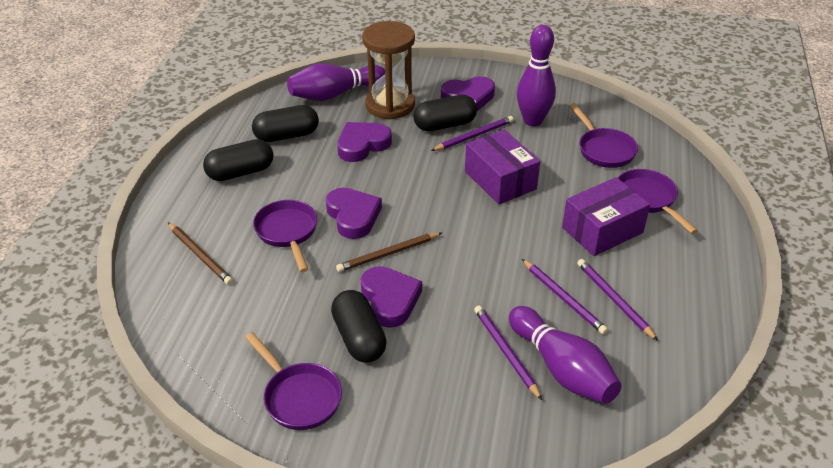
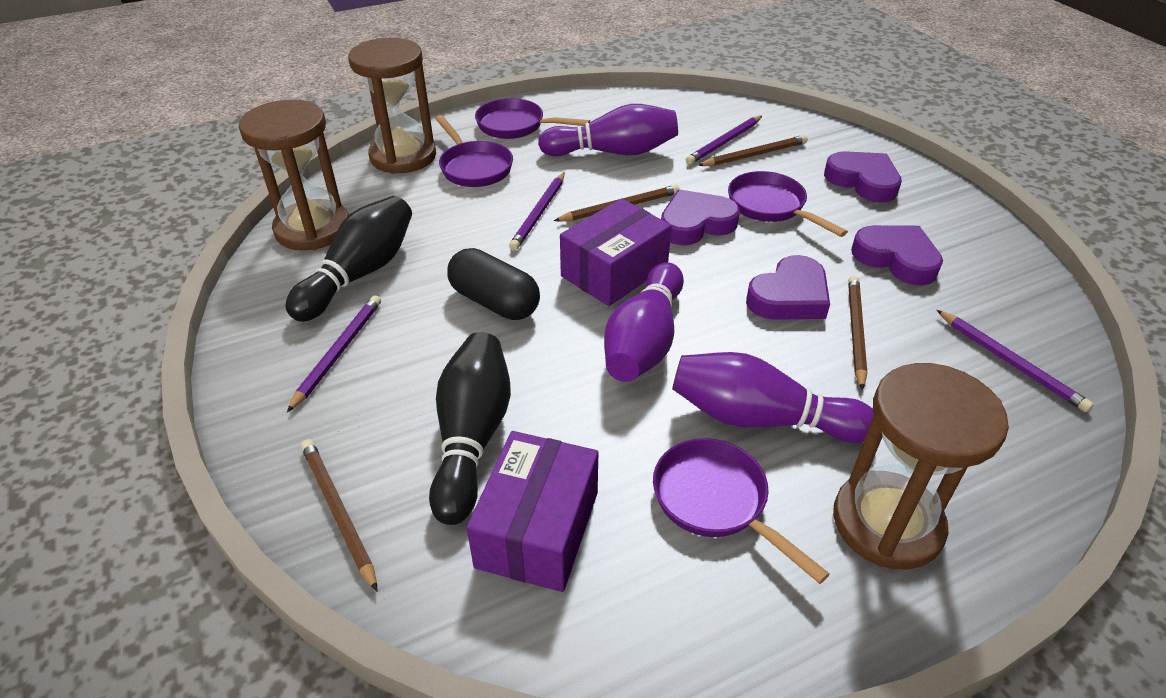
black bowling pin: 0 -> 2
black capsule: 4 -> 1
brown hourglass: 1 -> 3
brown pencil: 2 -> 4

